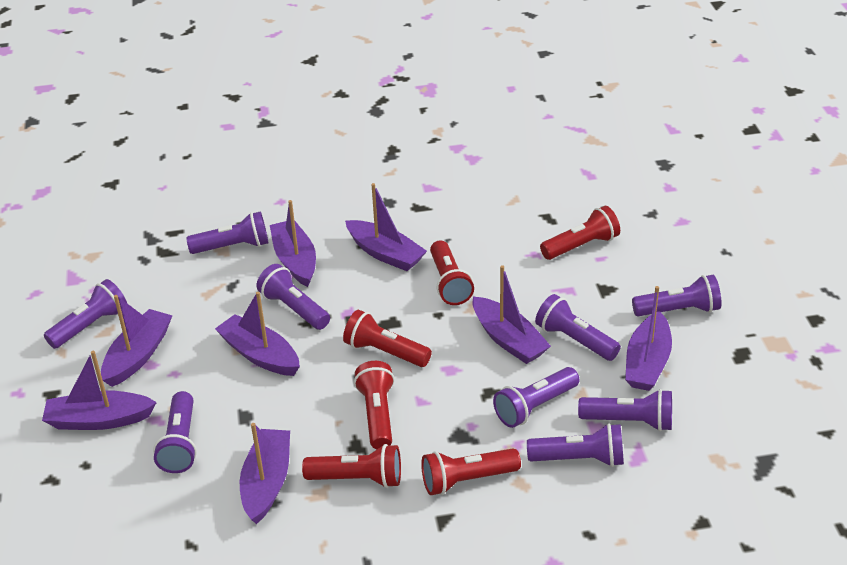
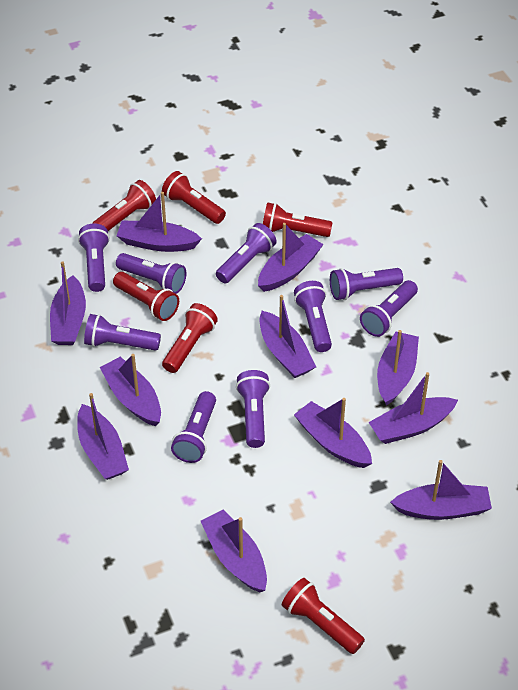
purple boat: 8 -> 11

